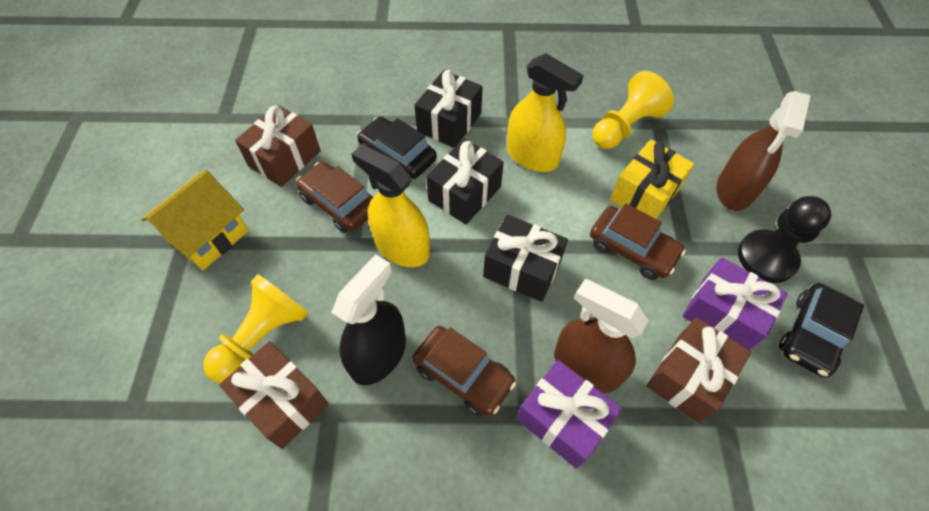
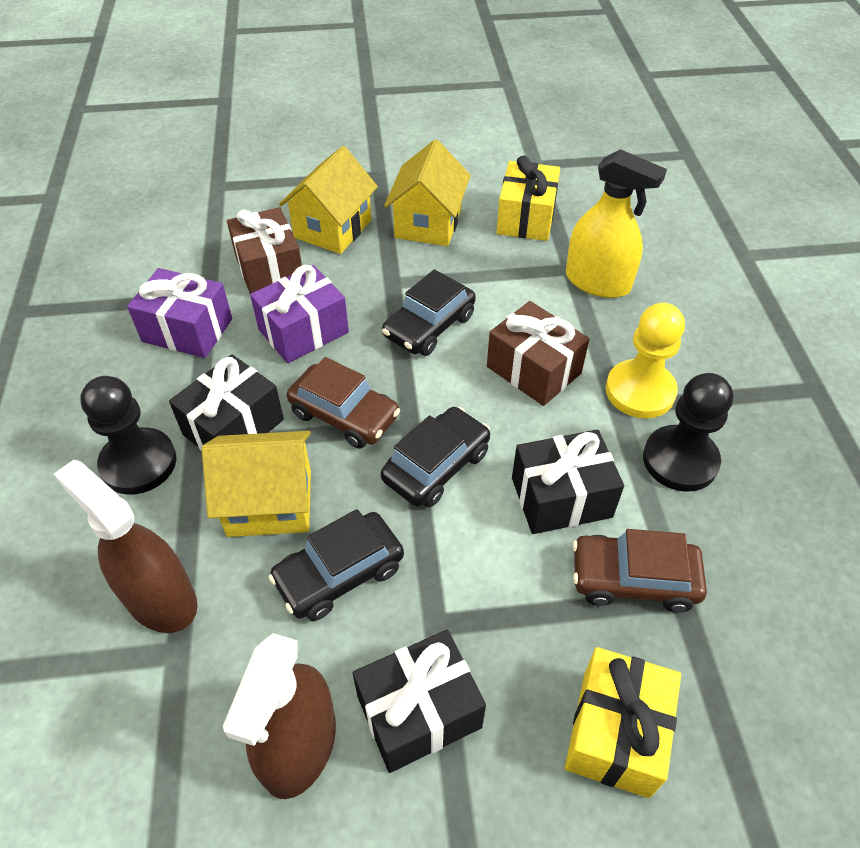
black car: 2 -> 3
black pawn: 1 -> 2
black spray bottle: 1 -> 0
brown car: 3 -> 2
brown gift: 3 -> 2
yellow gift: 1 -> 2
yellow house: 1 -> 3
yellow pawn: 2 -> 1
yellow spray bottle: 2 -> 1

